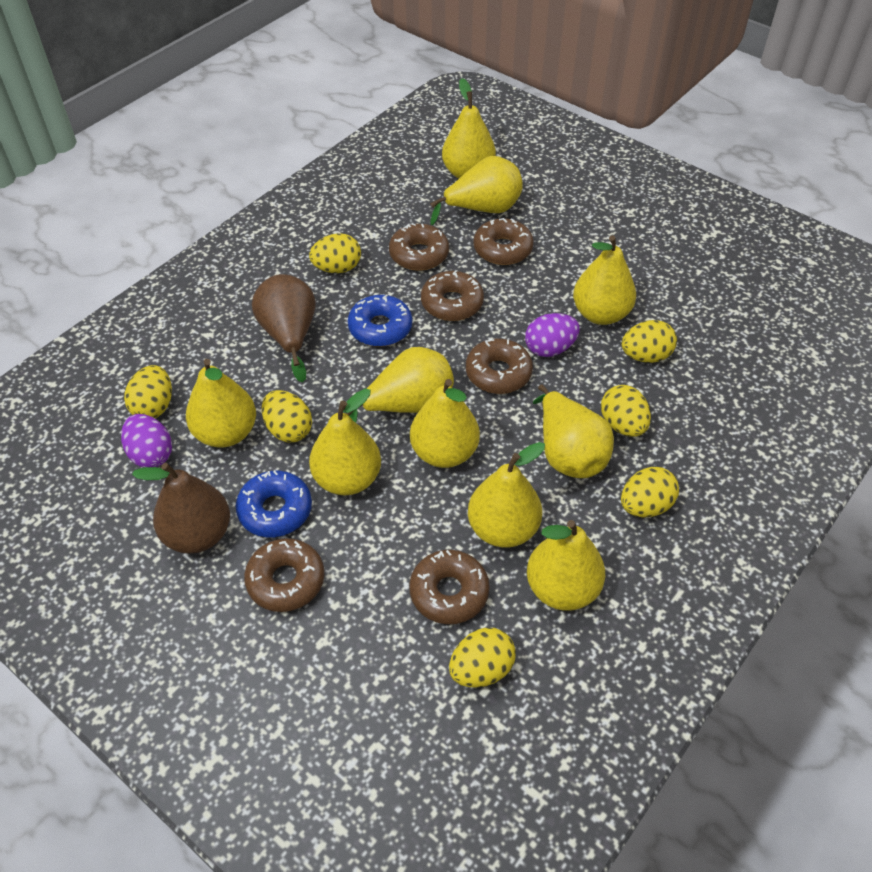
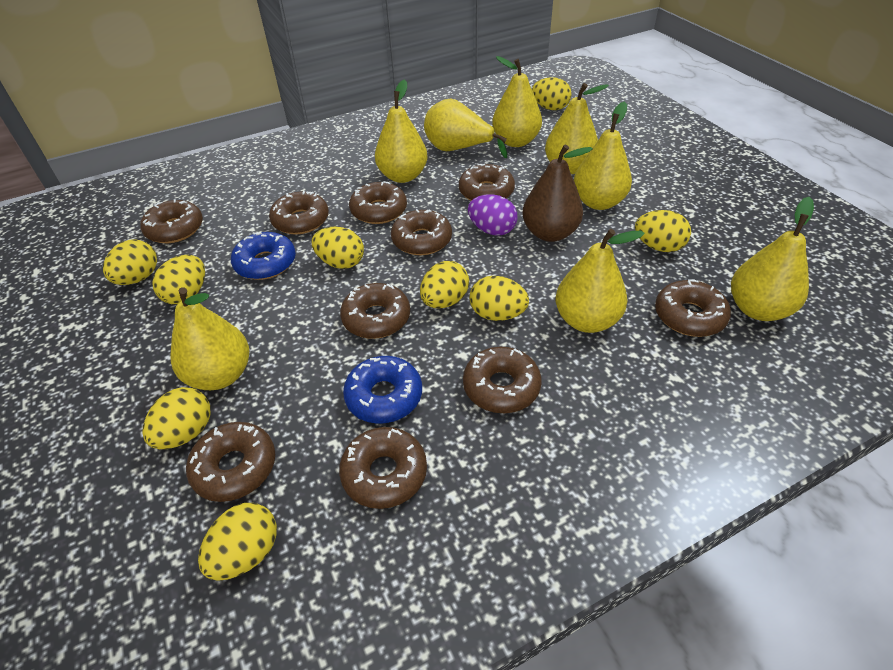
brown donut: 6 -> 10
brown pear: 2 -> 1
purple egg: 2 -> 1
yellow egg: 7 -> 9
yellow pear: 10 -> 8

